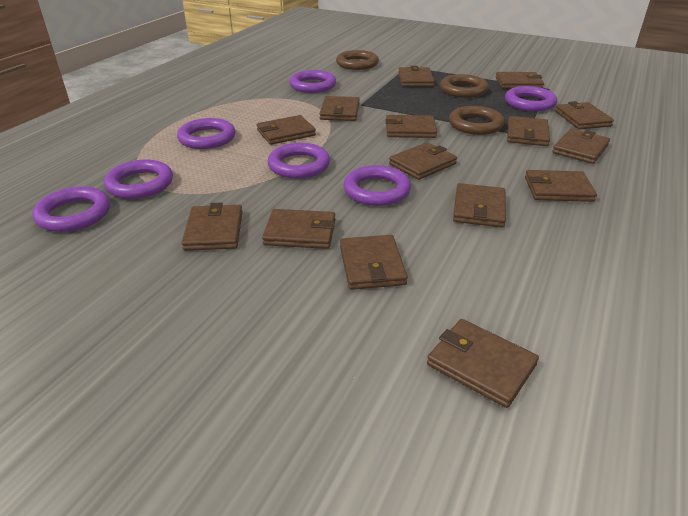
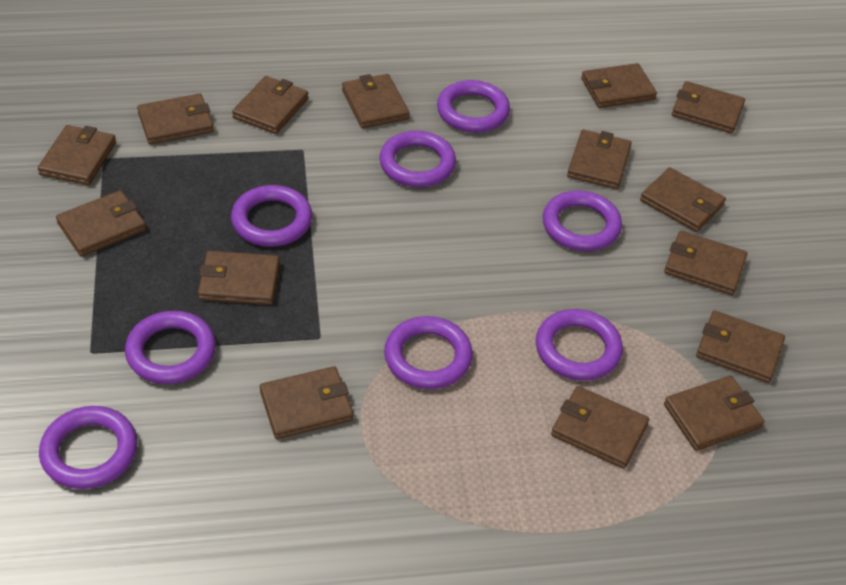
brown ring: 3 -> 0
purple ring: 7 -> 8

